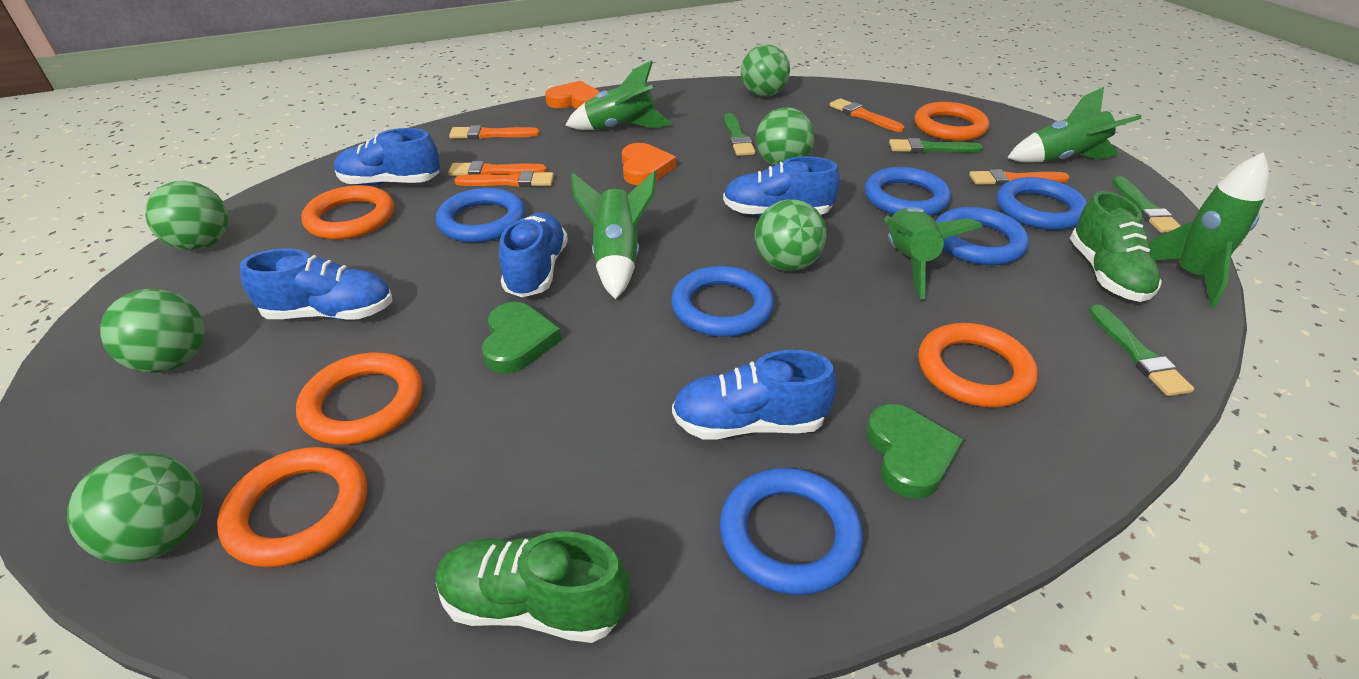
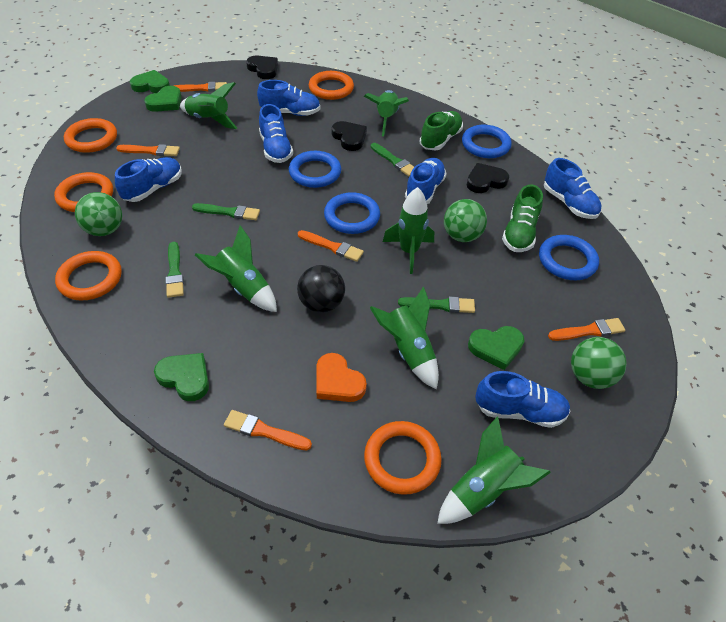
black ball: 0 -> 1
black heart: 0 -> 3
blue ring: 6 -> 4
blue shoe: 5 -> 6
green ball: 6 -> 3
green heart: 2 -> 4
green rocket: 5 -> 6
orange heart: 2 -> 1

